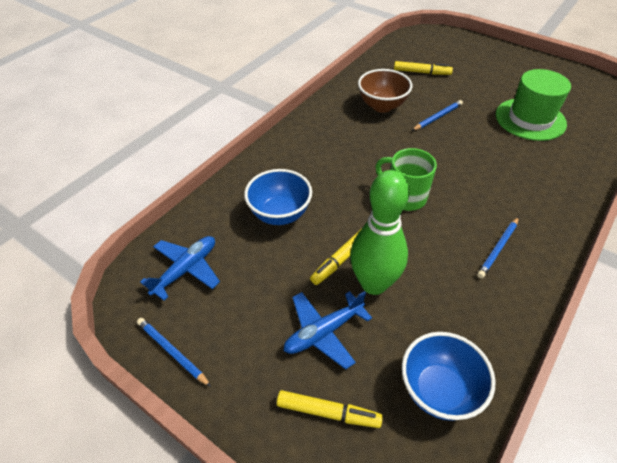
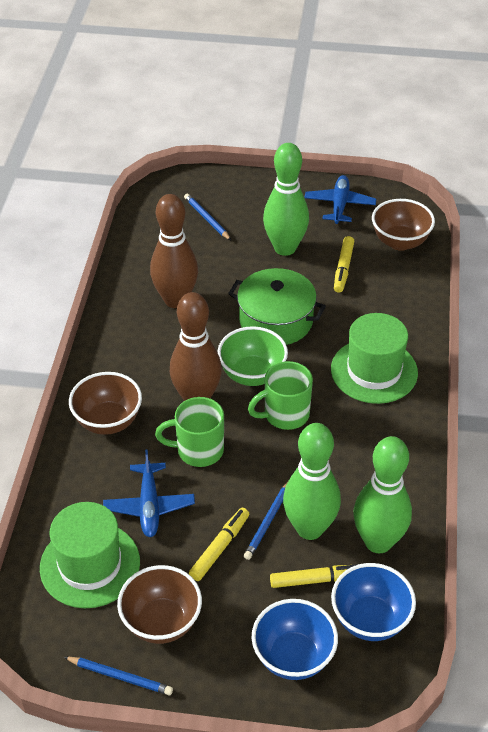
brown bowl: 1 -> 3
brown bowling pin: 0 -> 2
green bowl: 0 -> 1
green bowling pin: 1 -> 3
green hat: 1 -> 2
green mug: 1 -> 2
green pot: 0 -> 1

